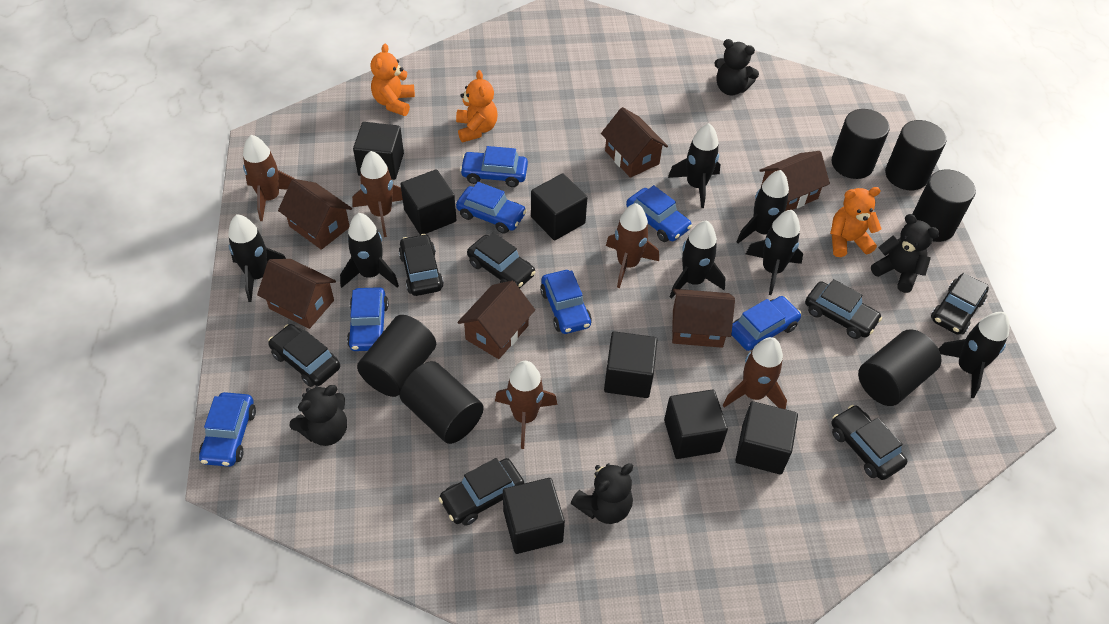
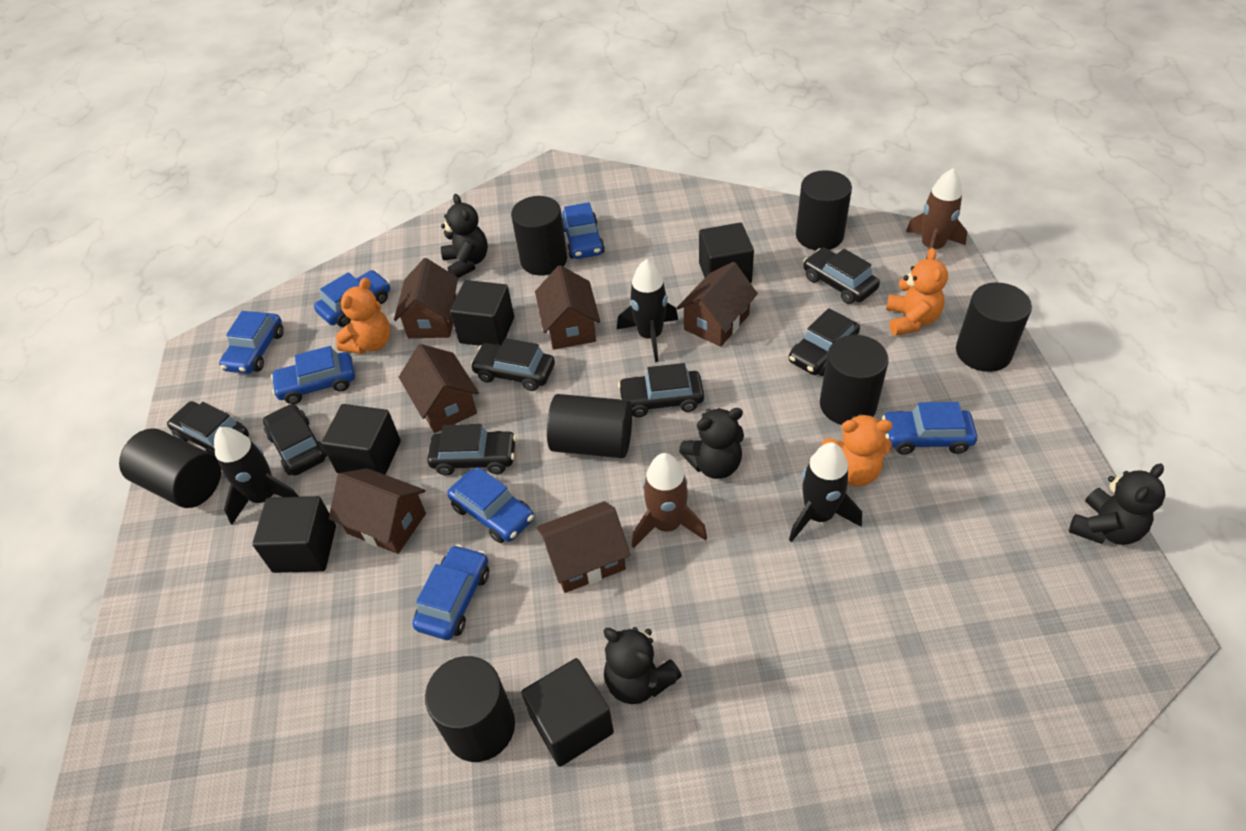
black cube: 7 -> 5
black cylinder: 6 -> 7
black rocket: 7 -> 3
brown rocket: 5 -> 2

